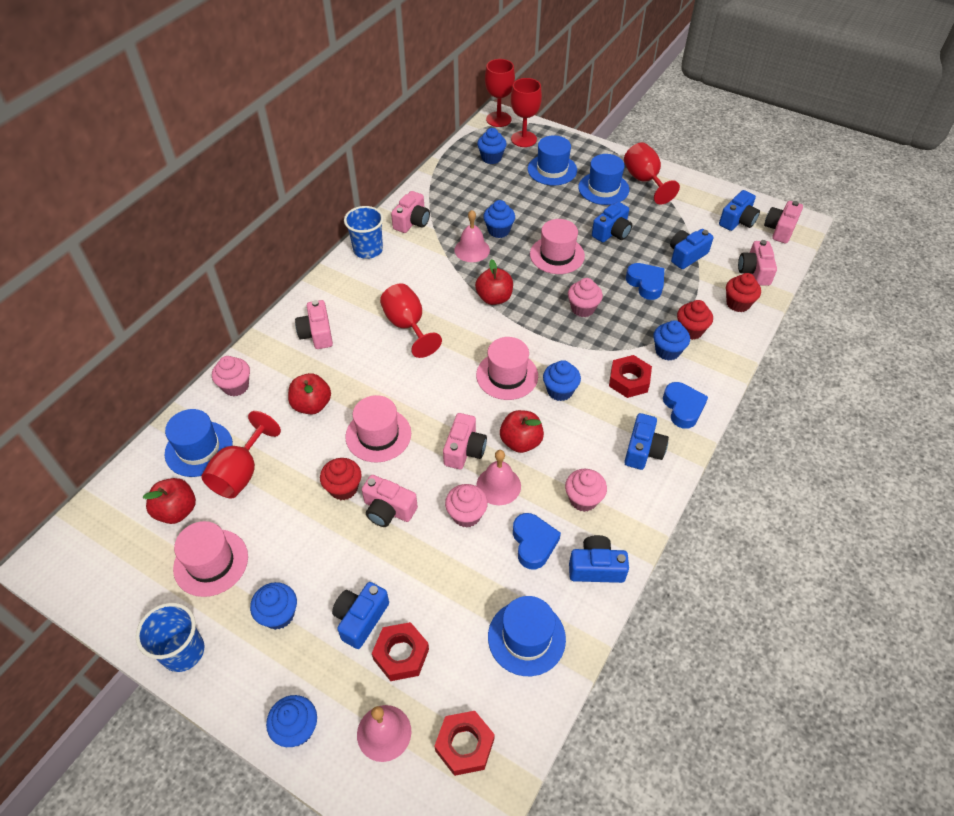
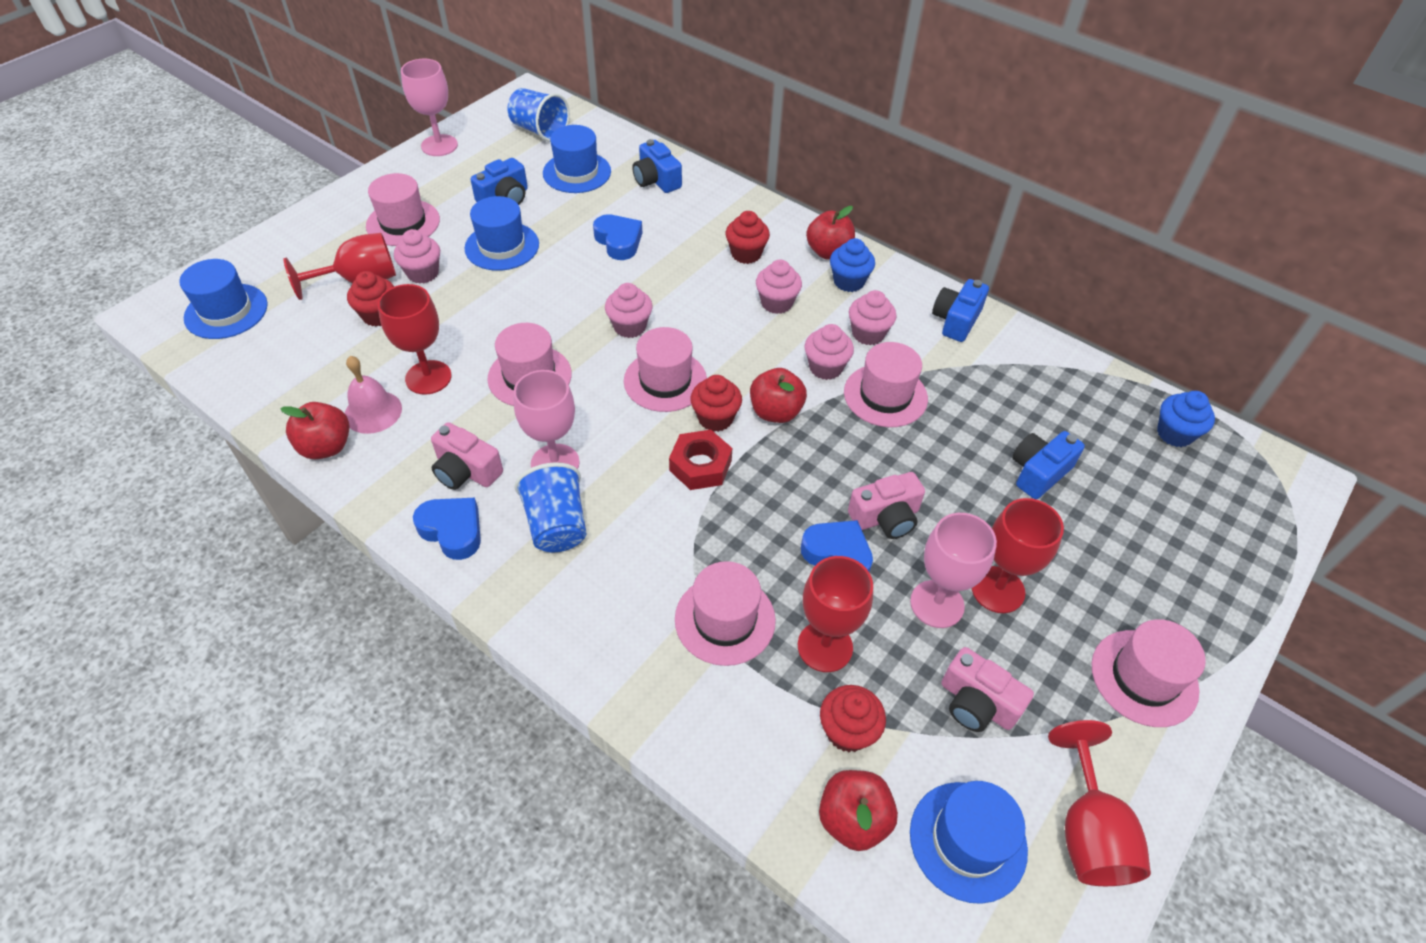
blue camera: 6 -> 4
blue cupcake: 6 -> 2
pink bell: 3 -> 1
pink camera: 6 -> 3
pink cupcake: 4 -> 5
pink goblet: 0 -> 3
pink hat: 4 -> 6
red cupcake: 3 -> 4
red nut: 3 -> 1

